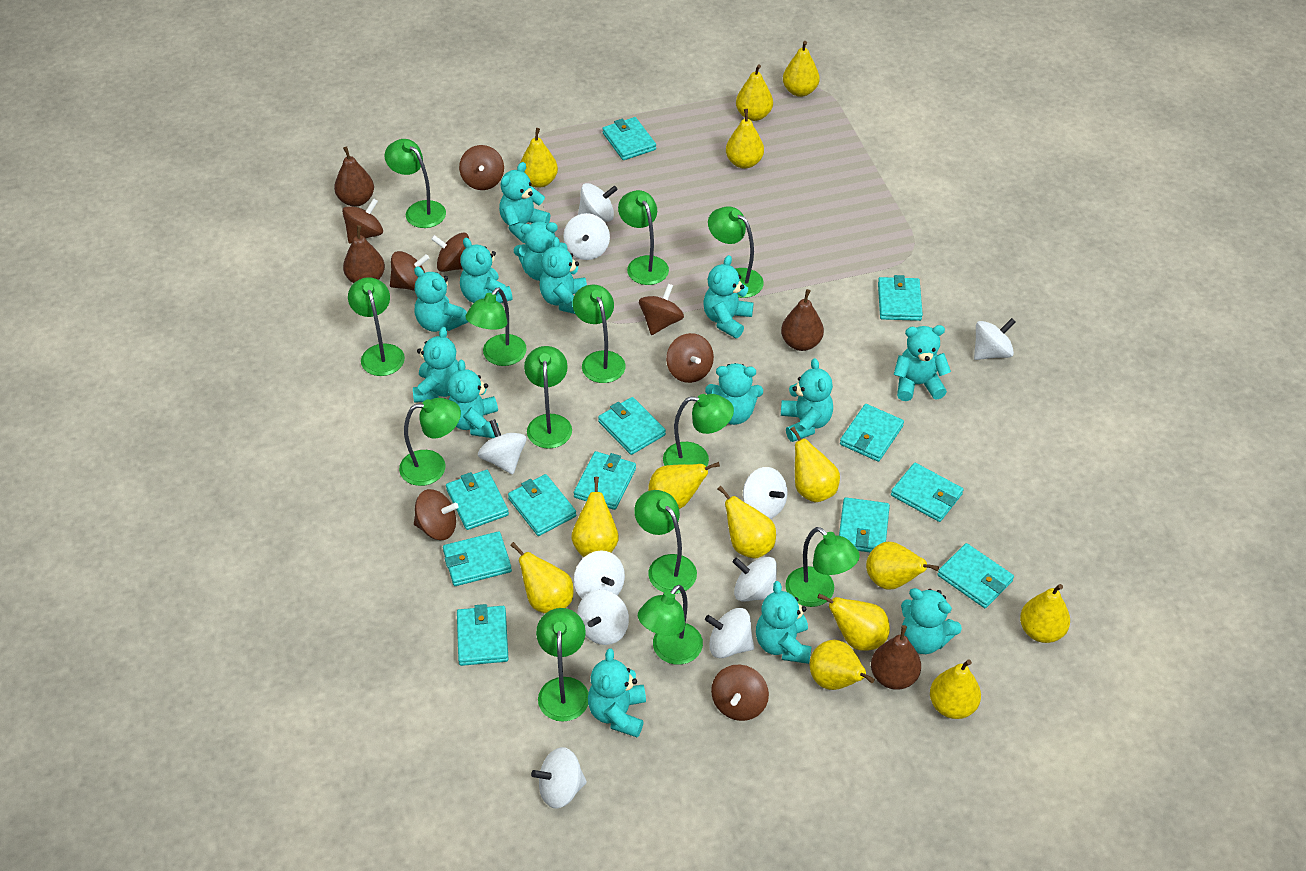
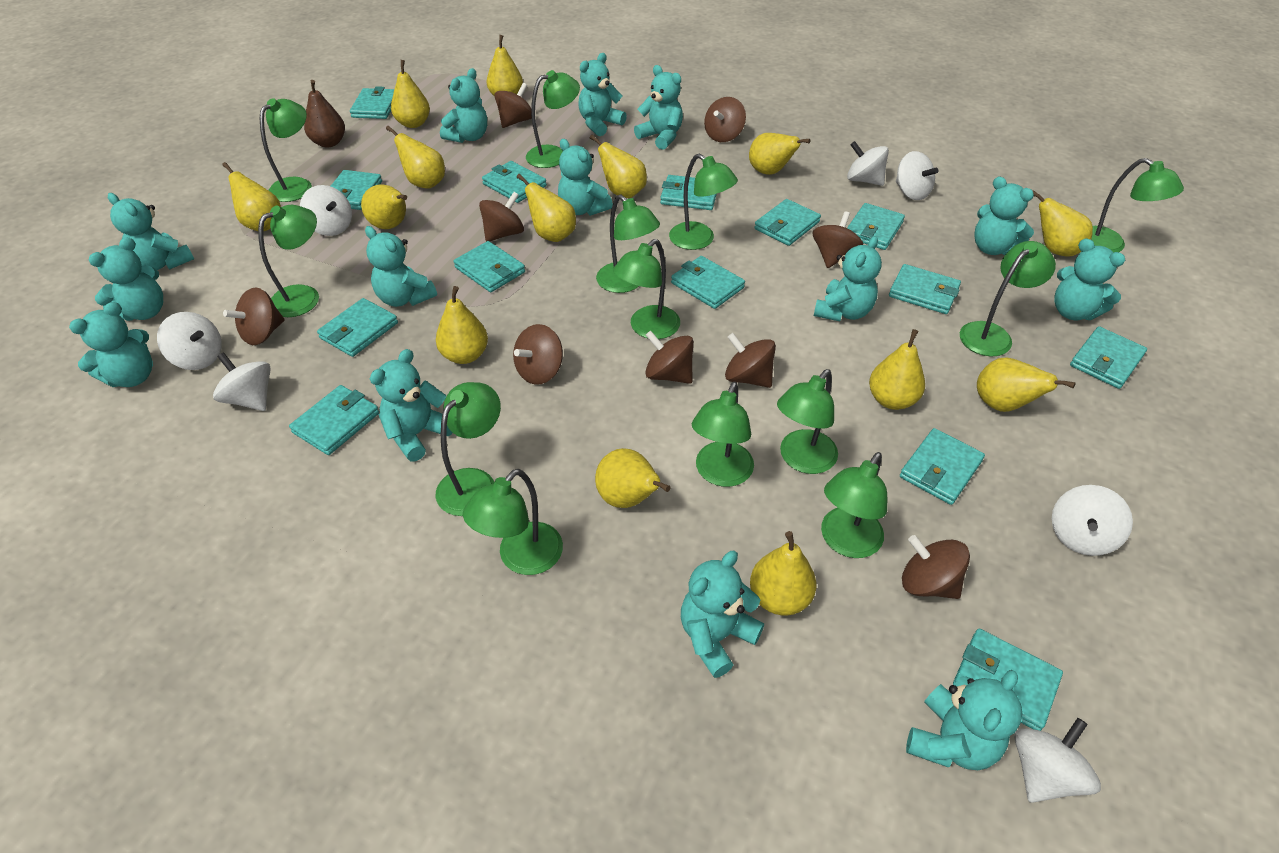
brown pear: 4 -> 1
brown spinning top: 8 -> 9
turquoise wallet: 12 -> 14
white spinning top: 10 -> 7

